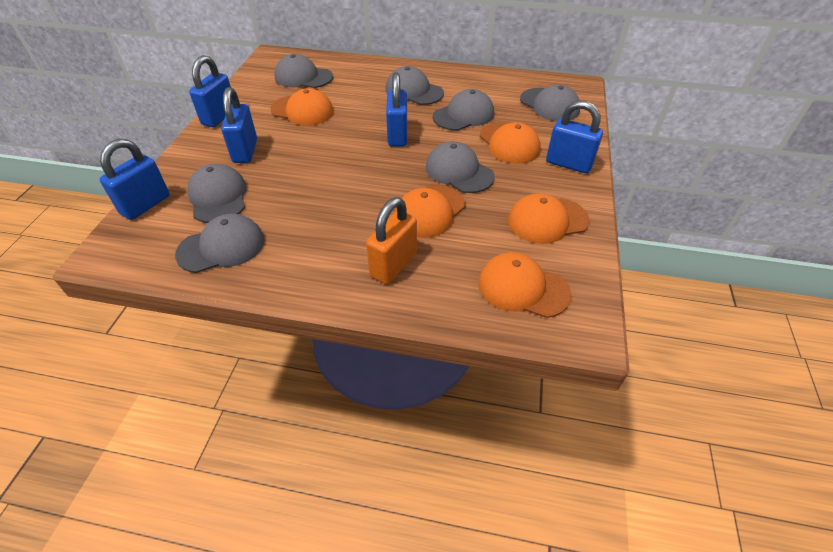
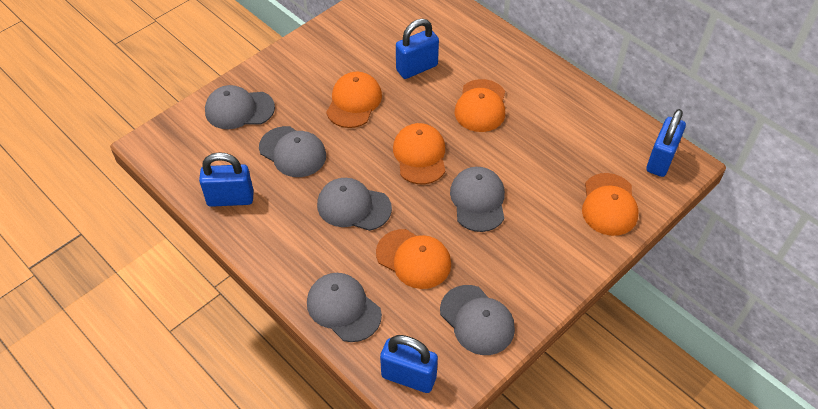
blue padlock: 5 -> 4
grey cap: 7 -> 6
orange padlock: 1 -> 0

